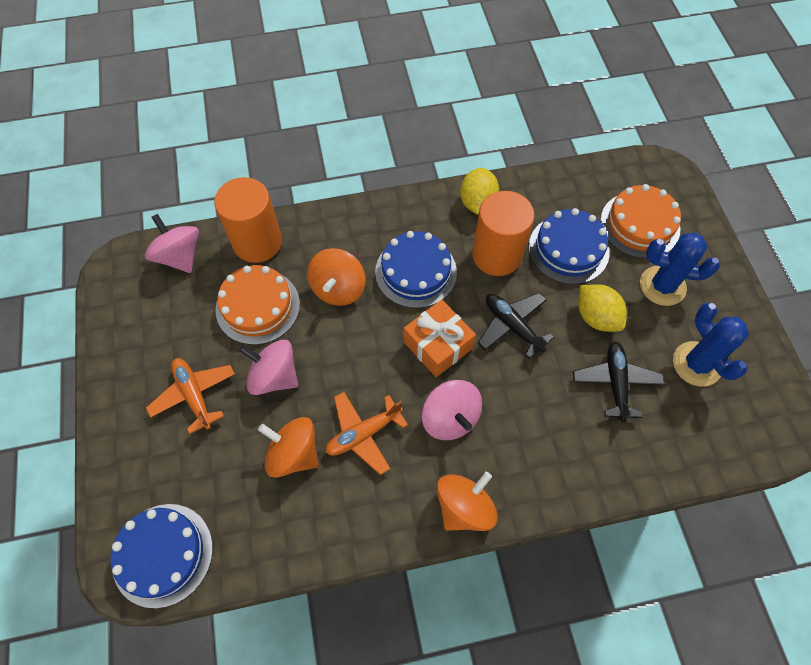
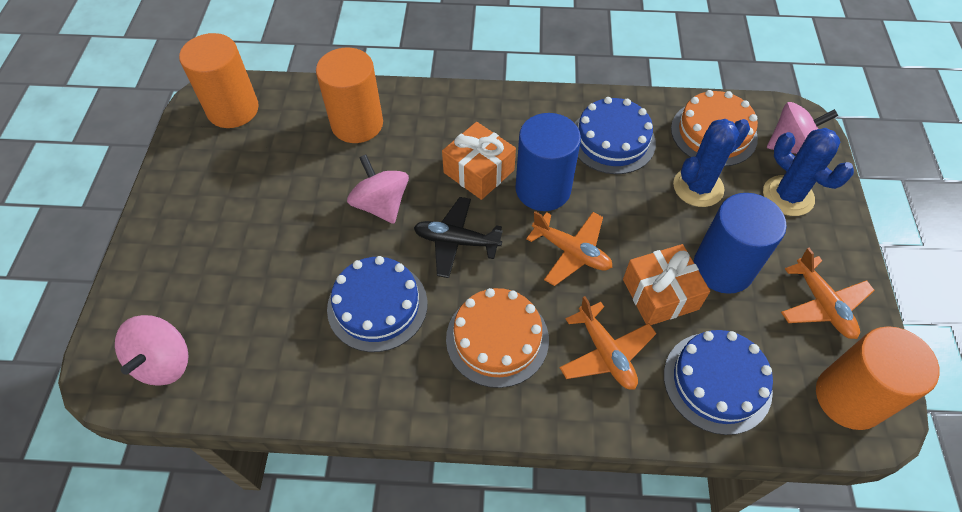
black plane: 2 -> 1
blue cylinder: 0 -> 2
orange cylinder: 2 -> 3
orange gift: 1 -> 2
orange plane: 2 -> 3
orange spinning top: 3 -> 0
yellow lemon: 2 -> 0

